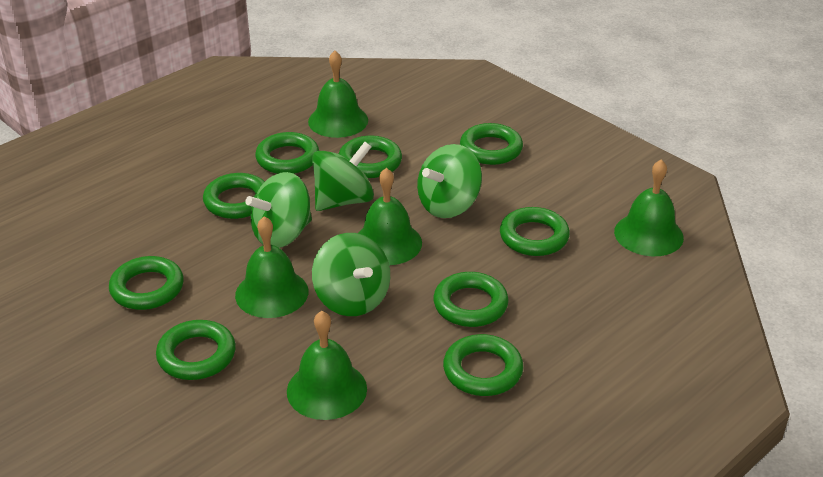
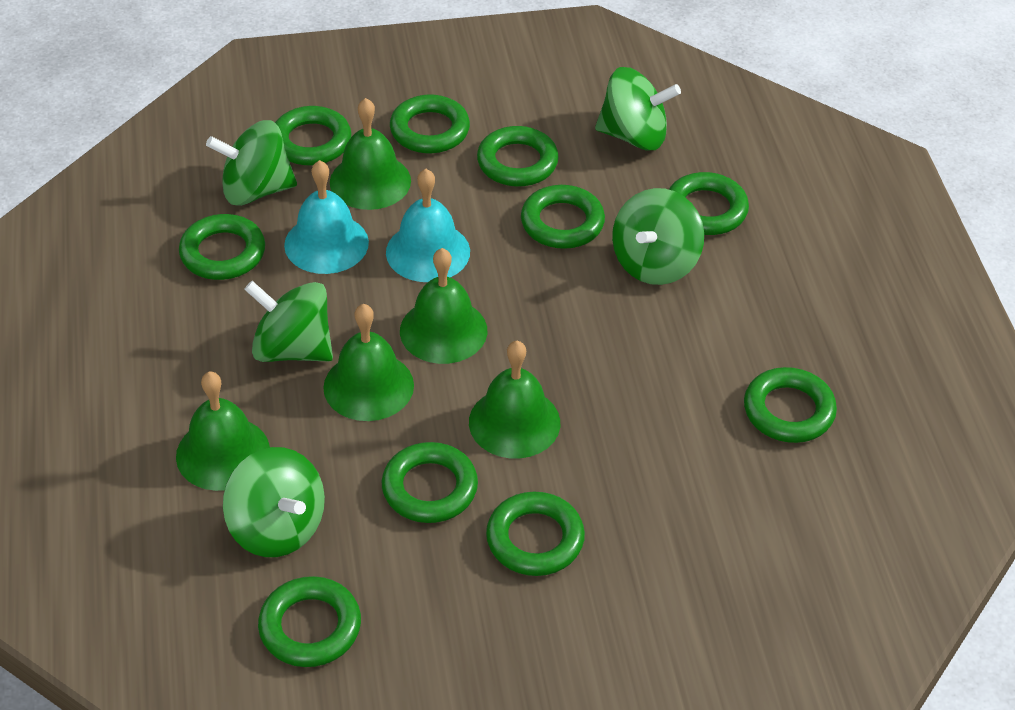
green ring: 9 -> 10
green spinning top: 4 -> 5
turquoise bell: 0 -> 2

